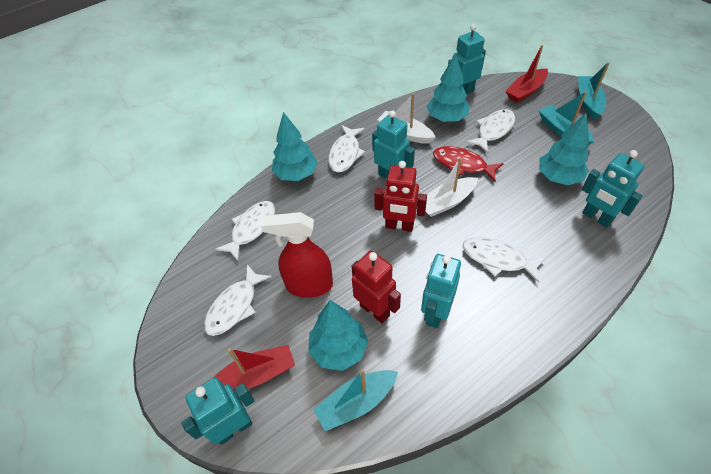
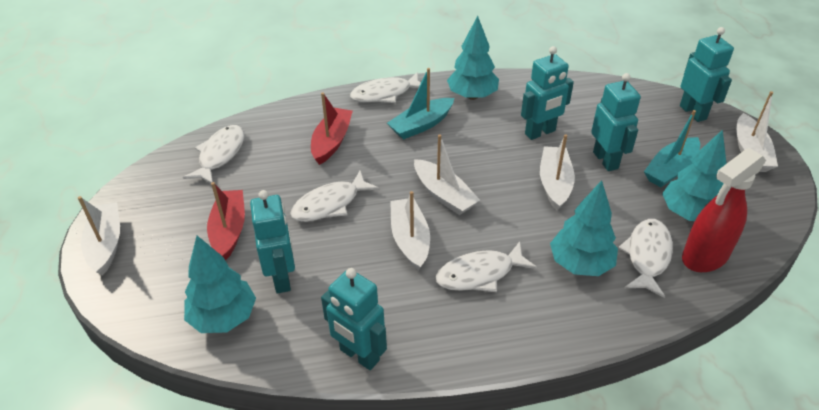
red fish: 1 -> 0
red robot: 2 -> 0
turquoise boat: 3 -> 2
white boat: 2 -> 5

